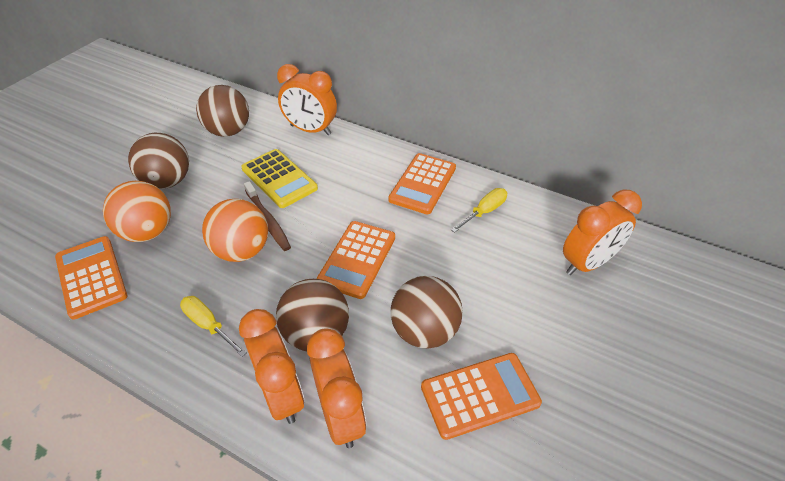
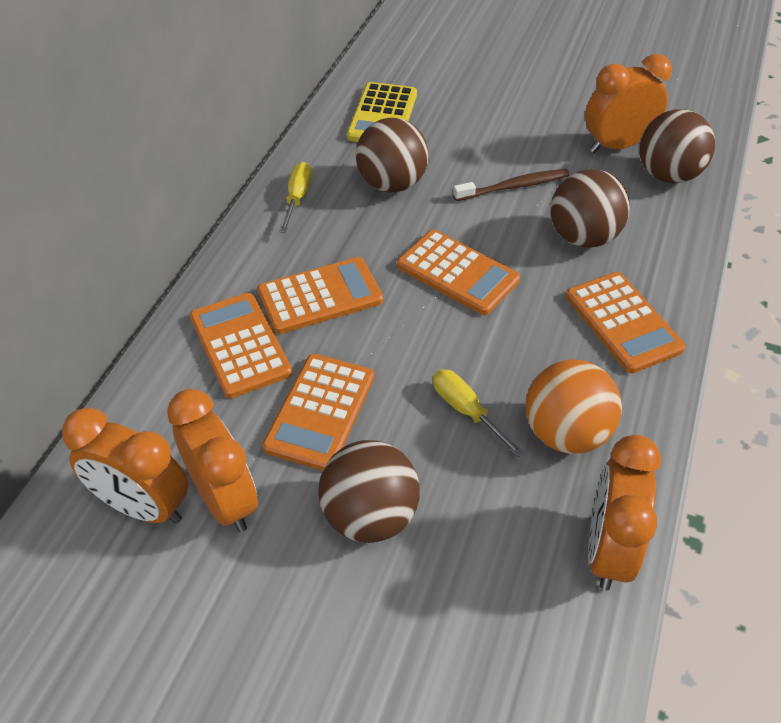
orange ball: 2 -> 1
orange calculator: 4 -> 5

